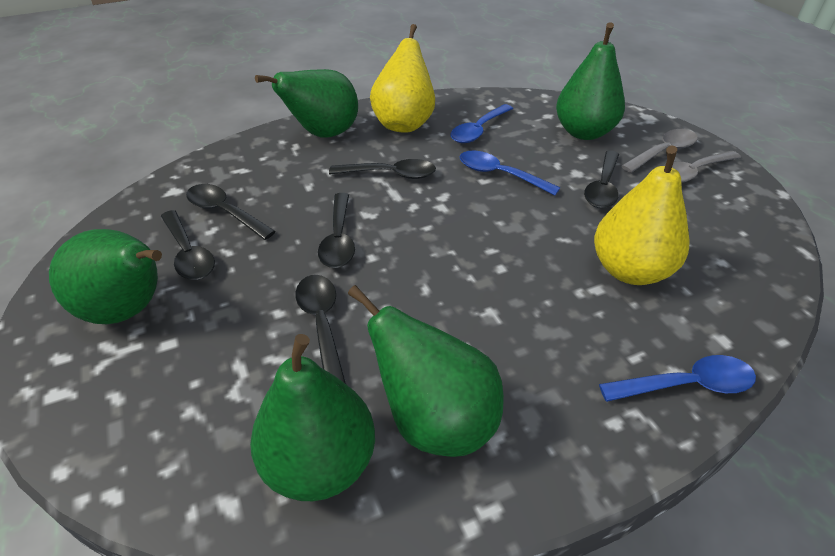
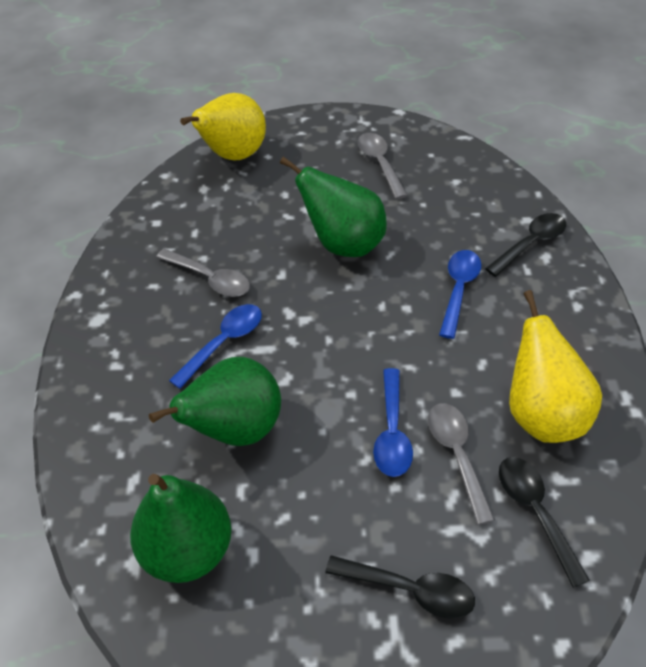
black spoon: 6 -> 3
green pear: 5 -> 3
grey spoon: 2 -> 3

